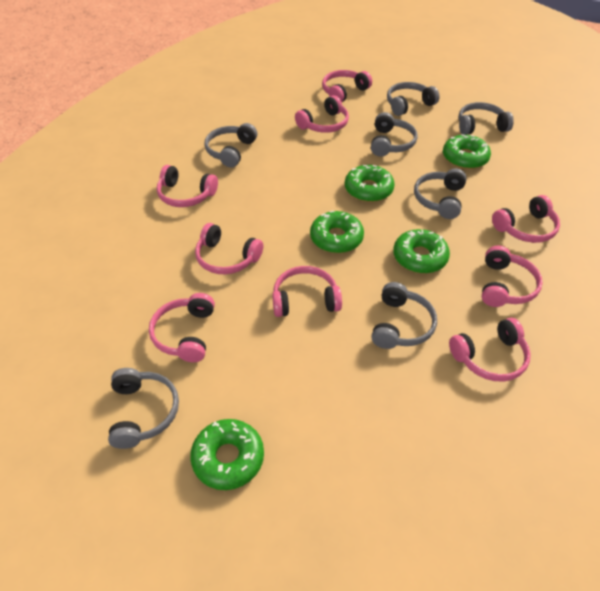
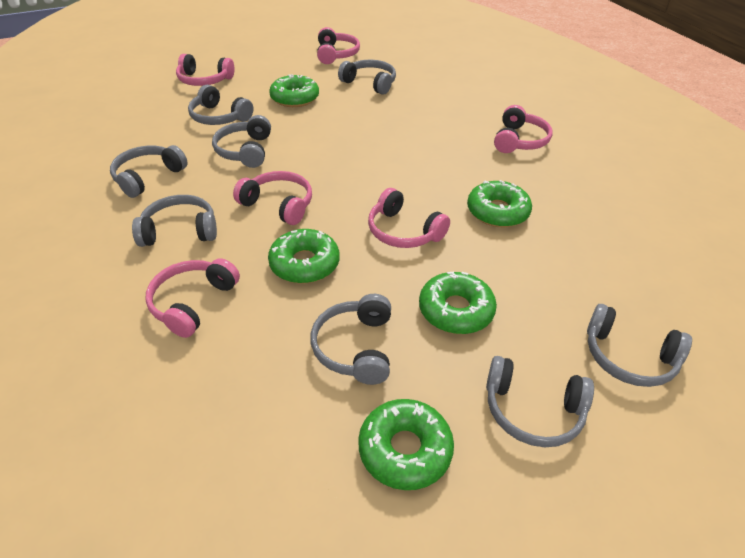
grey headphones: 7 -> 8
pink headphones: 9 -> 6

